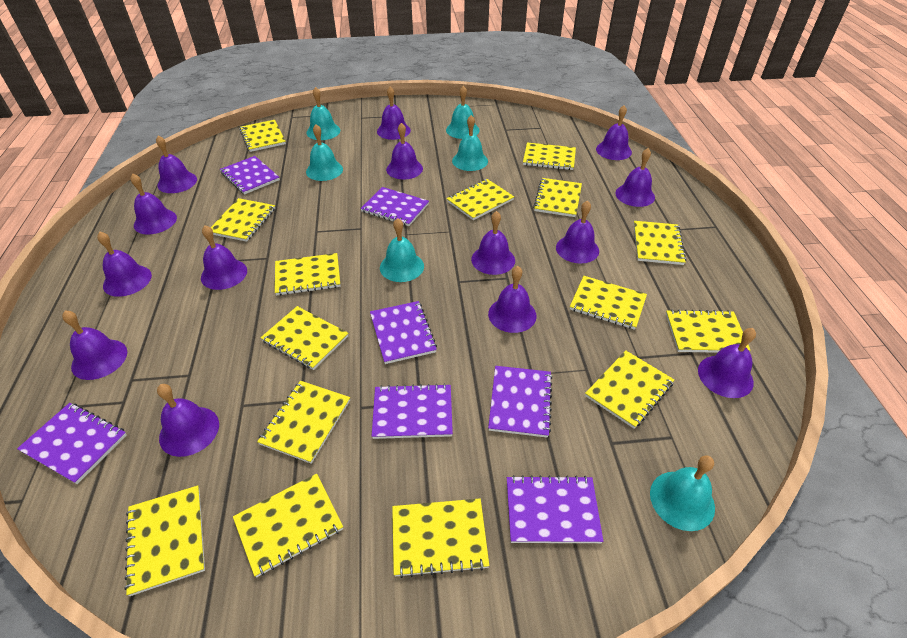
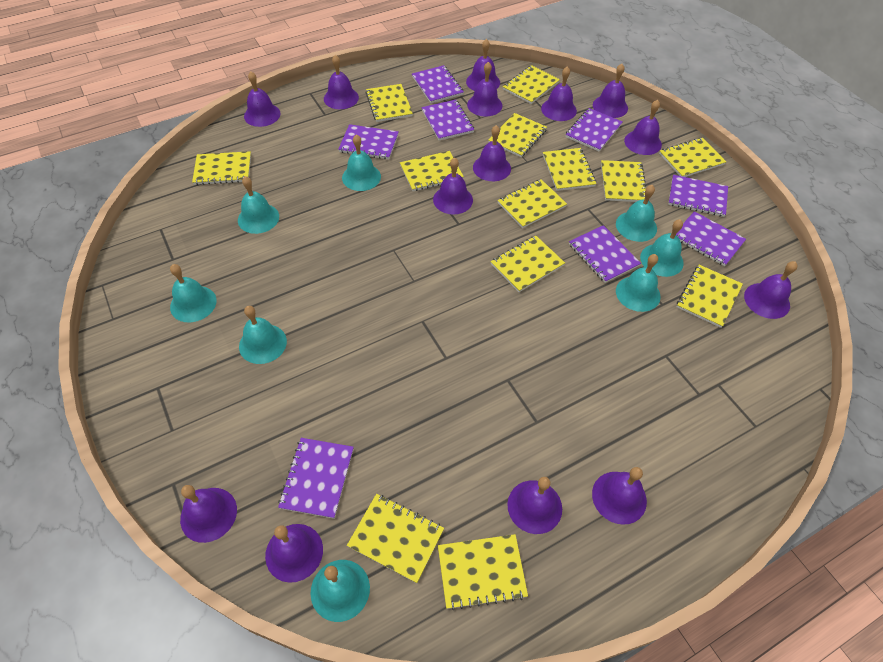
purple notebook: 7 -> 8
turquoise bell: 6 -> 8
yellow notebook: 15 -> 13

